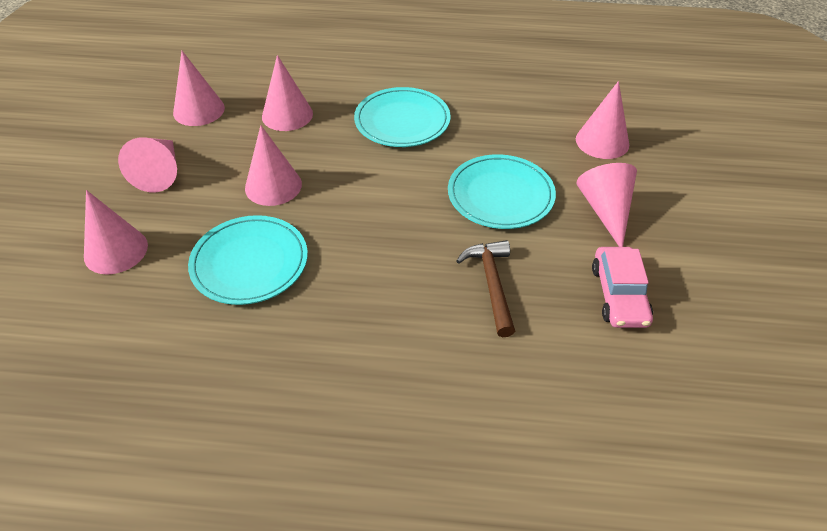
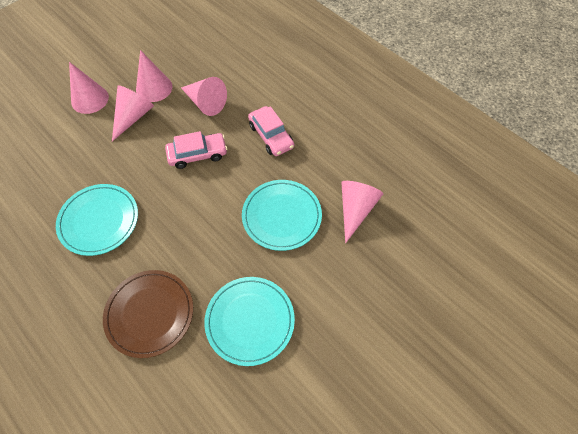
brown hammer: 1 -> 0
brown plate: 0 -> 1
pink car: 1 -> 2
pink cone: 7 -> 5

